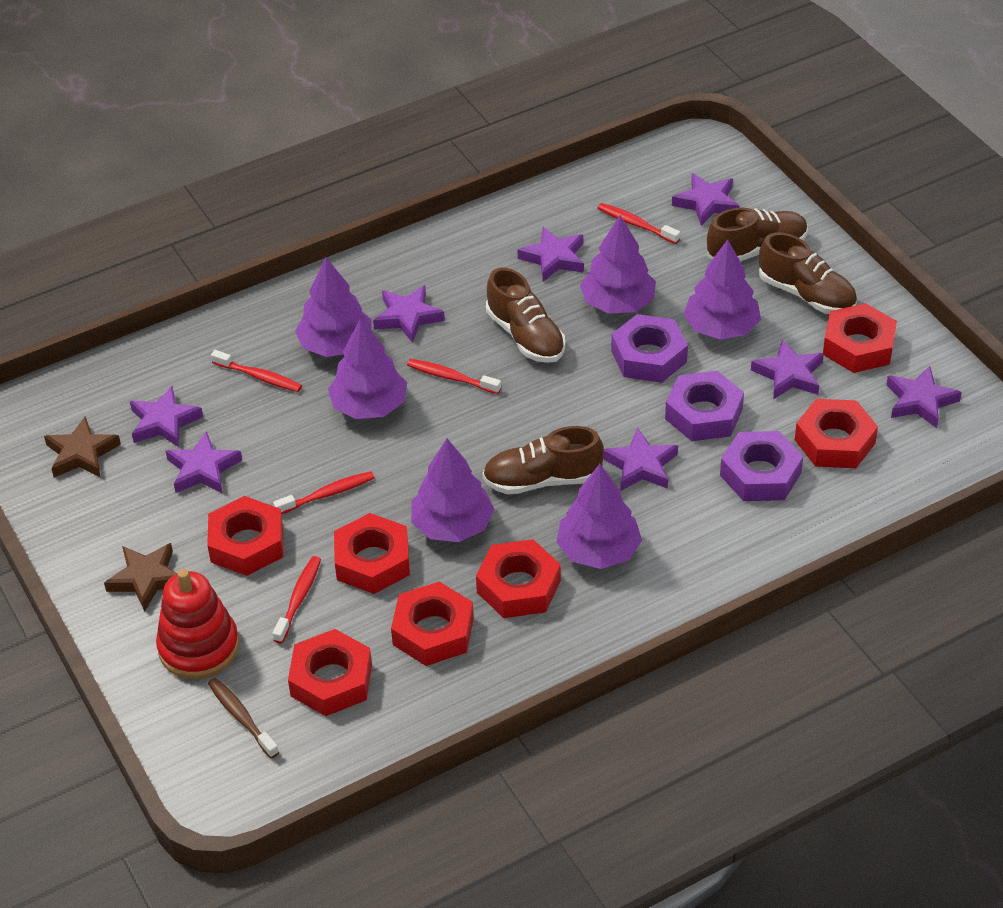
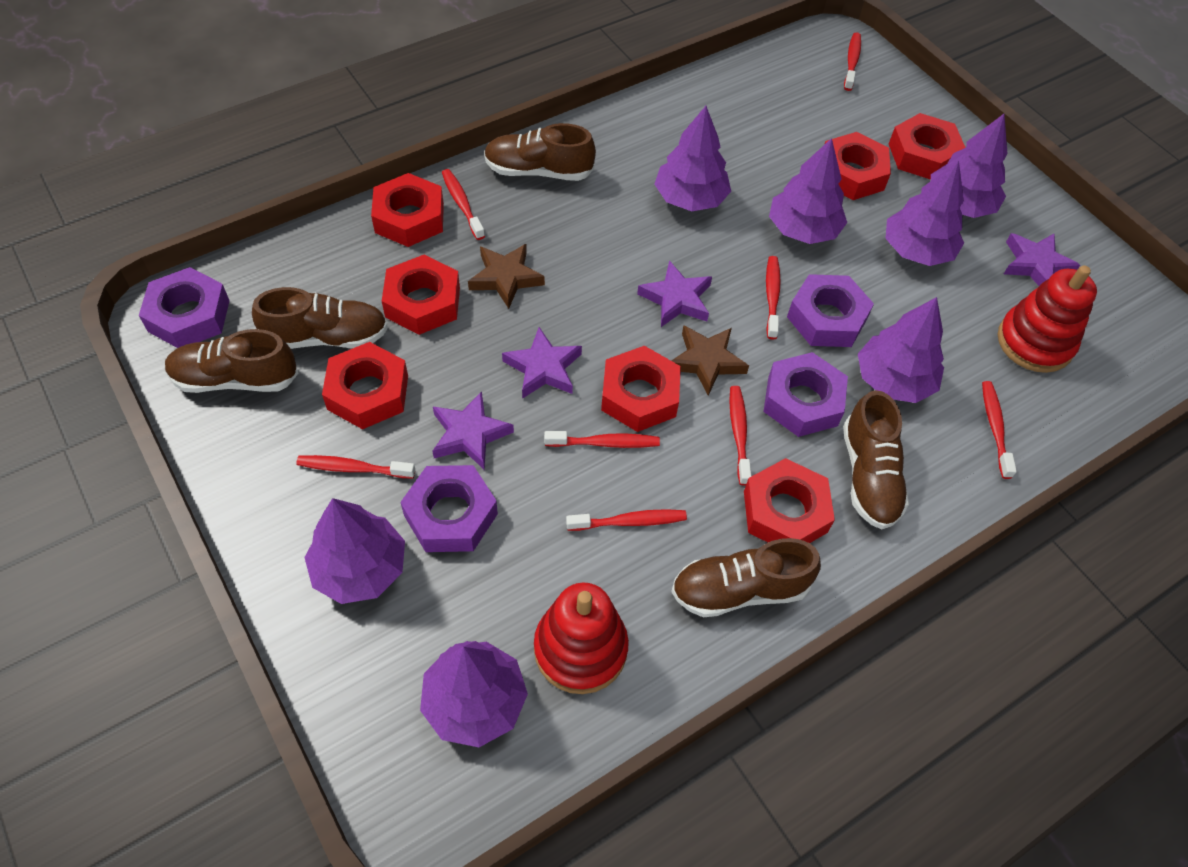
brown shoe: 4 -> 5
brown toothbrush: 1 -> 0
purple nut: 3 -> 4
purple star: 8 -> 4
purple tree: 6 -> 7
red stacking toy: 1 -> 2
red toothbrush: 5 -> 8

